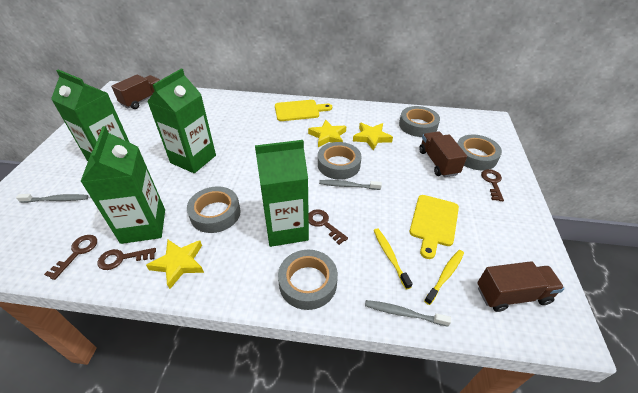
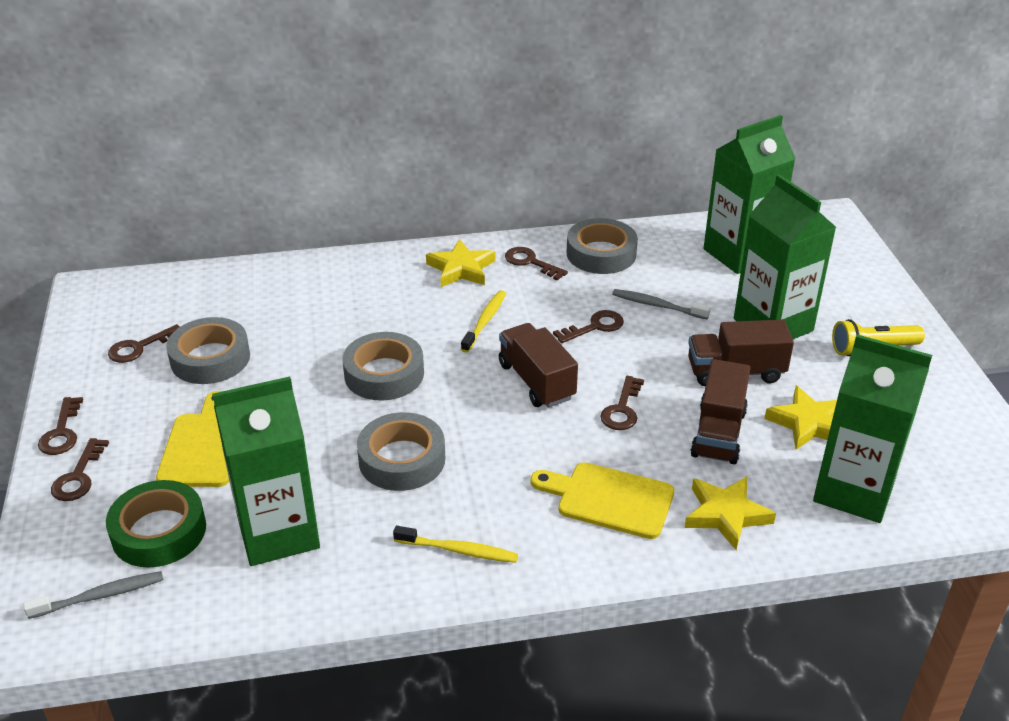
brown key: 4 -> 6
green tape: 0 -> 1
grey tape: 5 -> 4
grey toothbrush: 3 -> 2
yellow flashlight: 0 -> 1

